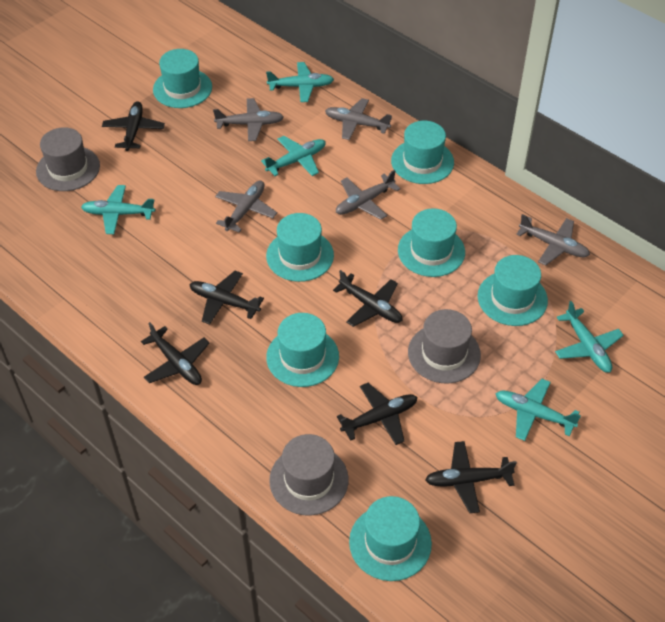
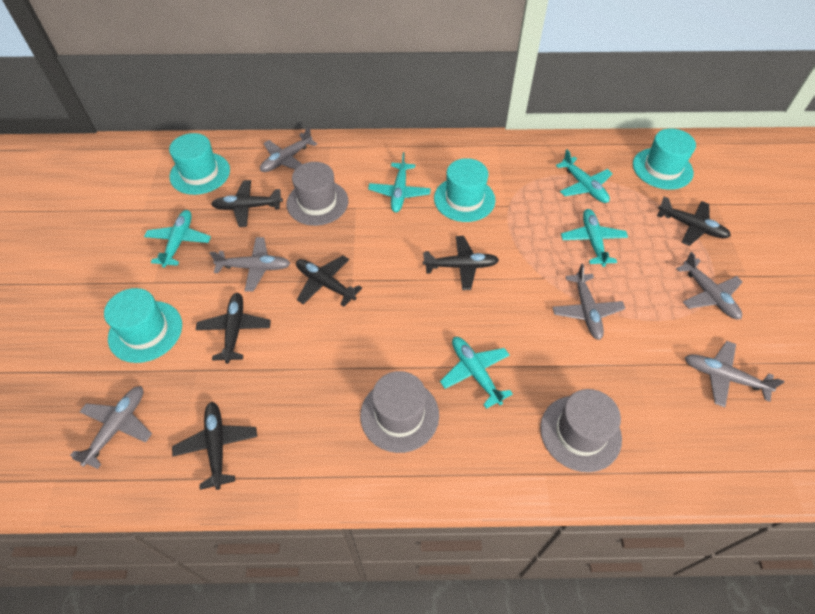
grey plane: 5 -> 6
turquoise hat: 7 -> 4

